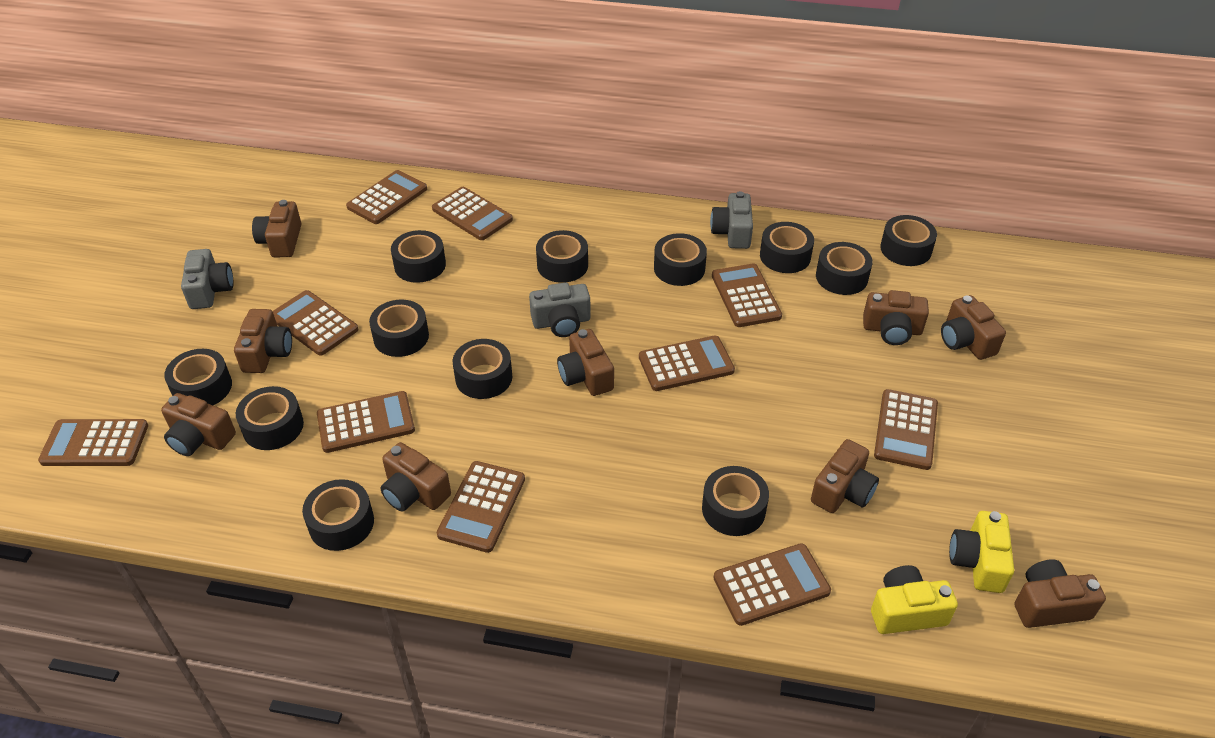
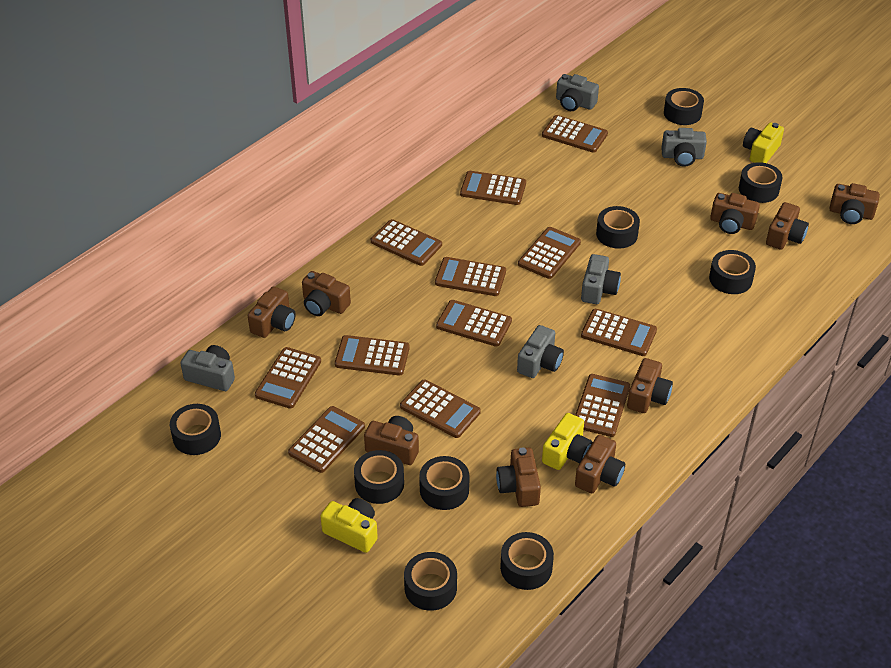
black tape: 12 -> 9
brown calculator: 10 -> 12
grey camera: 3 -> 5
yellow camera: 2 -> 3

